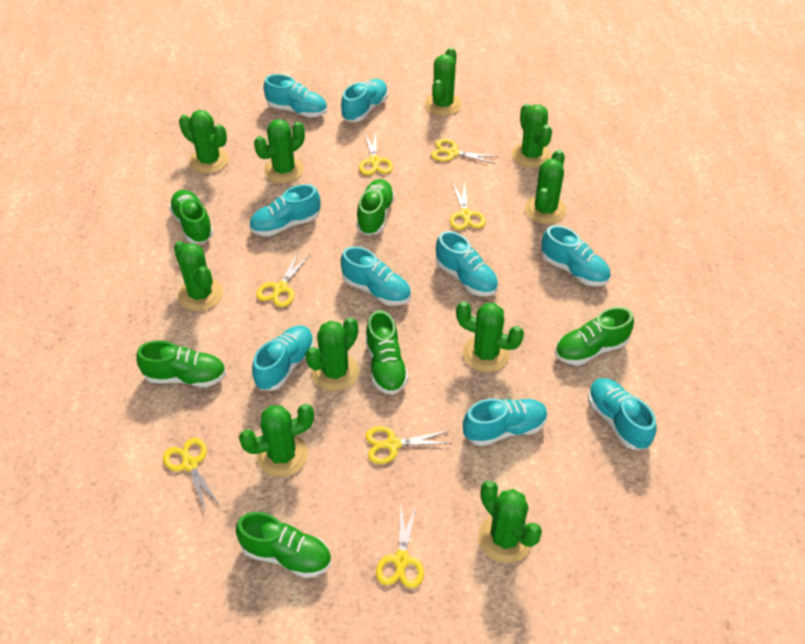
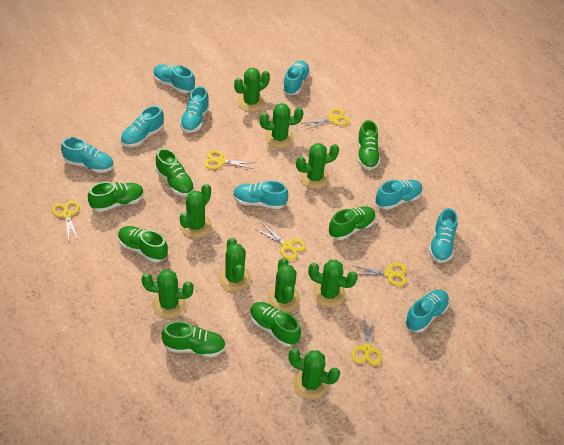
green cactus: 10 -> 9
green shoe: 6 -> 7
yellow scissors: 7 -> 6

